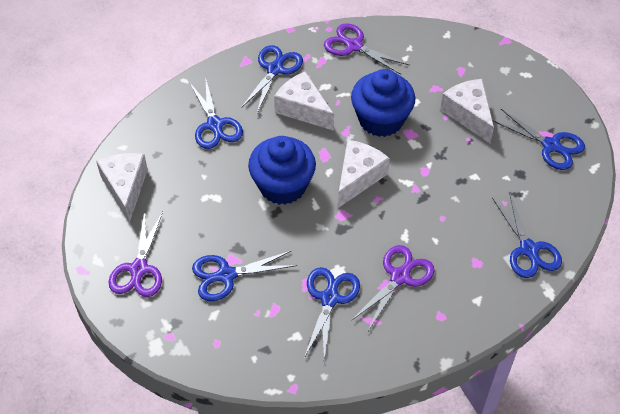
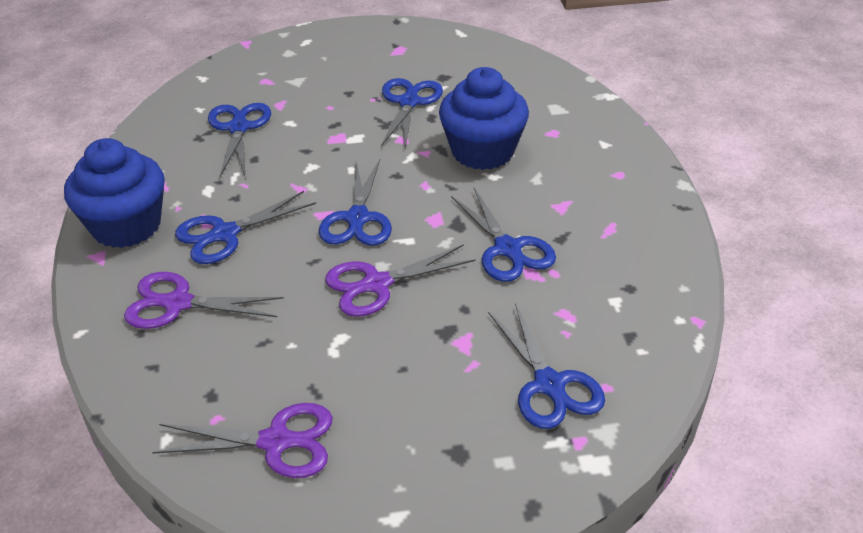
white cheese: 4 -> 0

